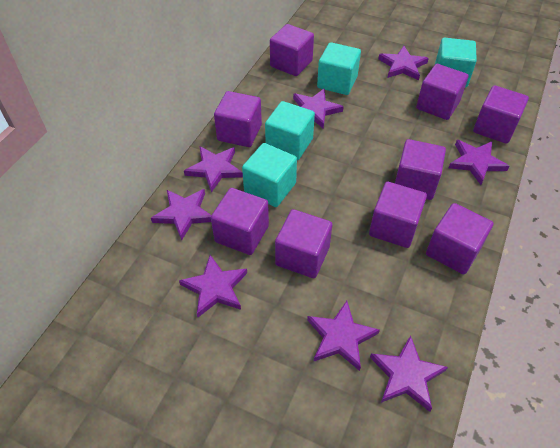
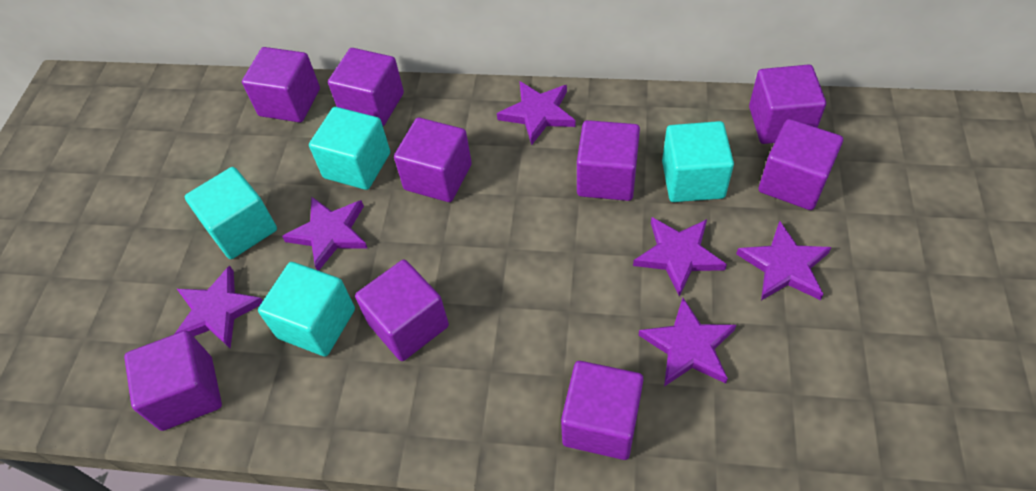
purple star: 8 -> 6

